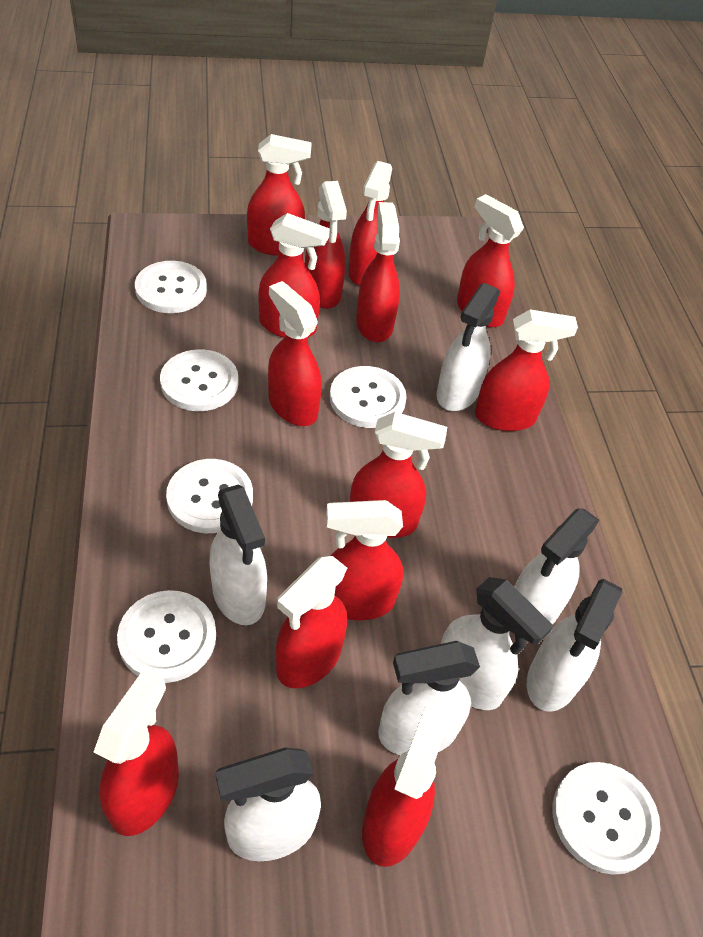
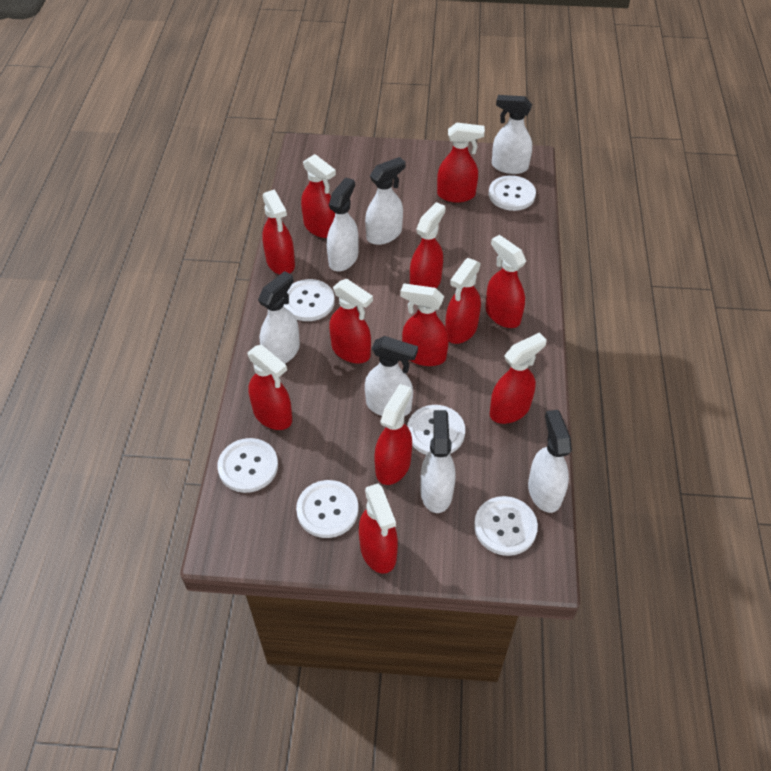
red spray bottle: 13 -> 12

